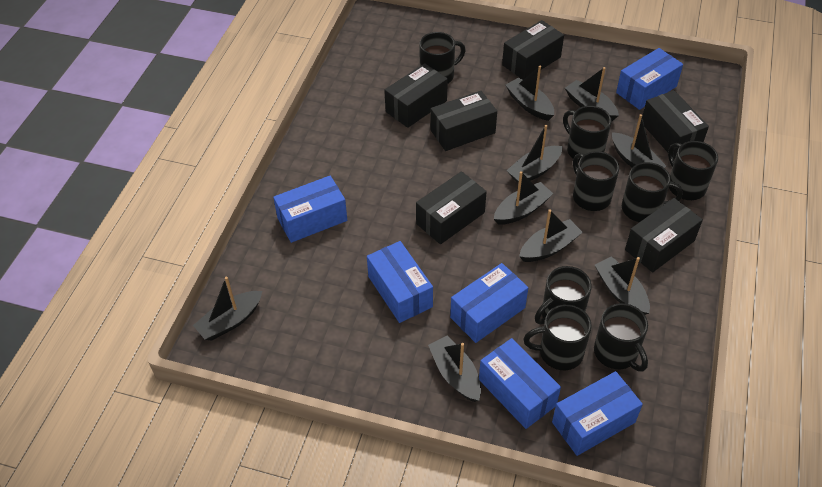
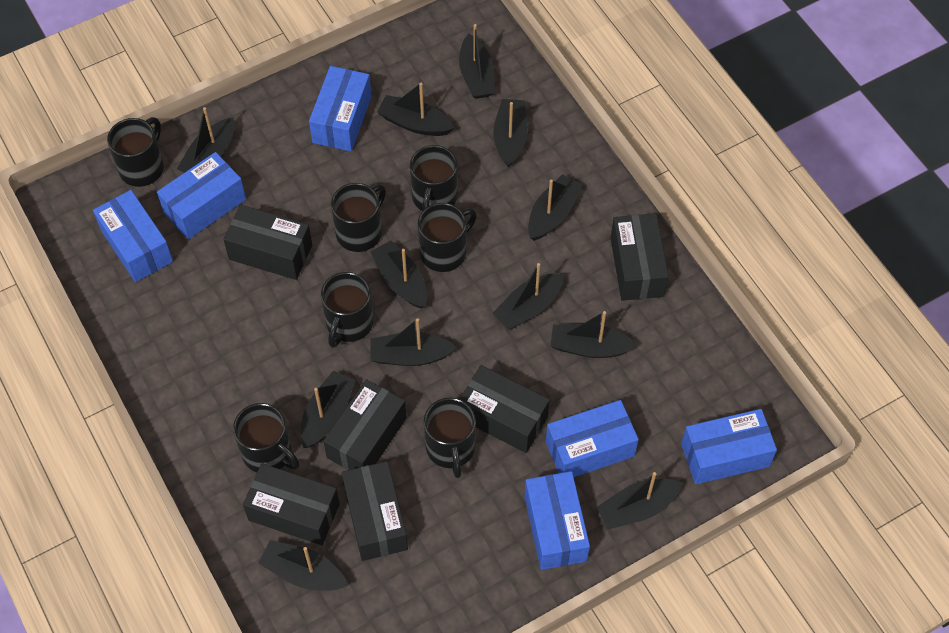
black boat: 9 -> 12
black mug: 8 -> 7

